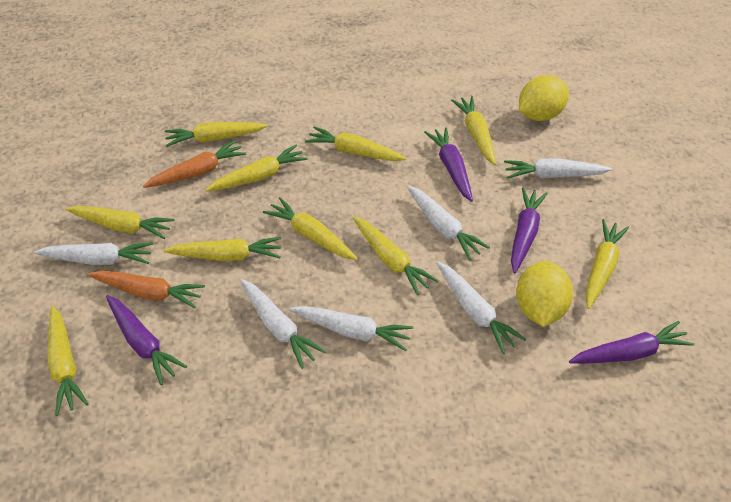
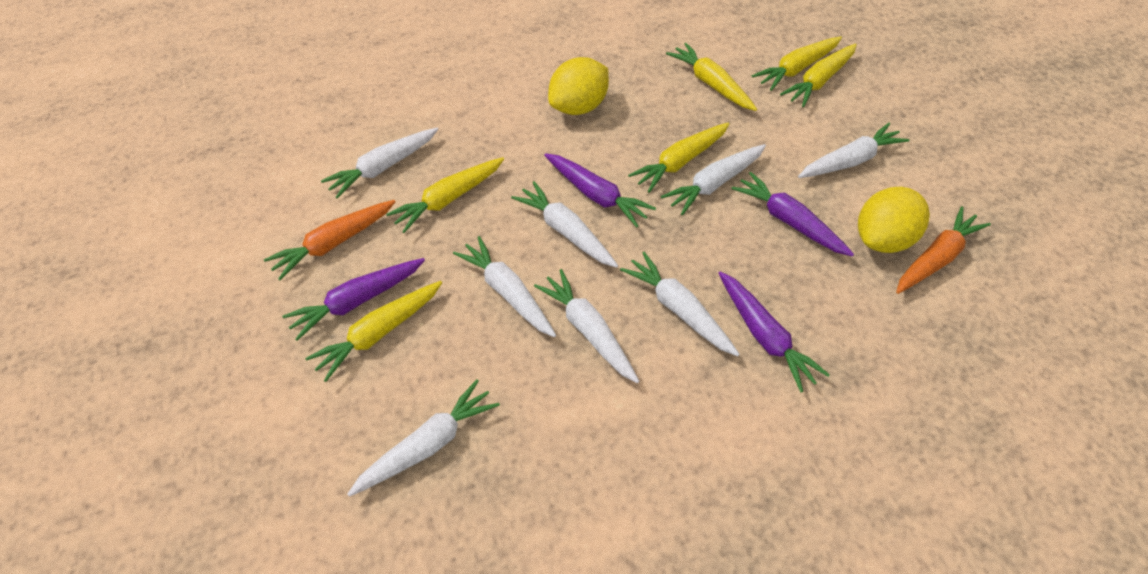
white carrot: 6 -> 8
yellow carrot: 10 -> 6

